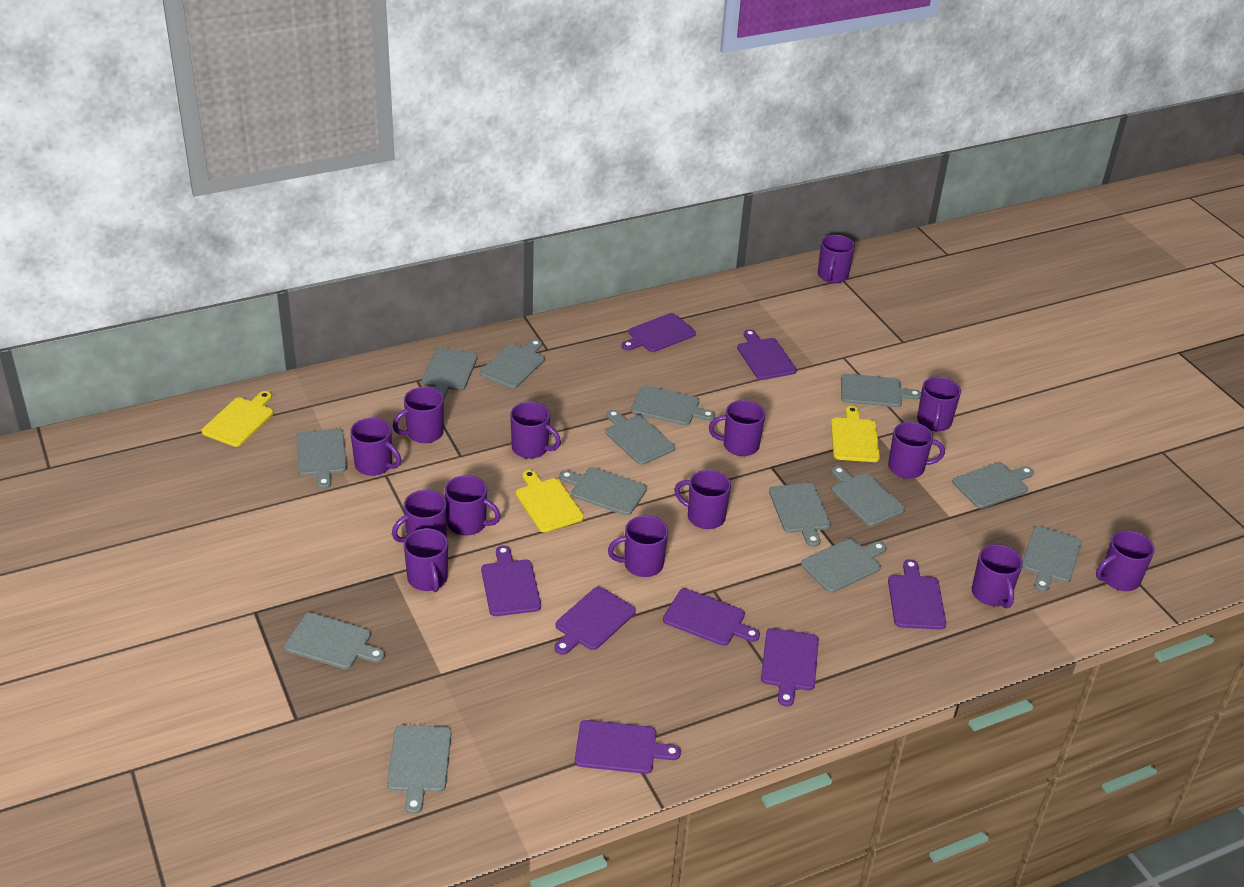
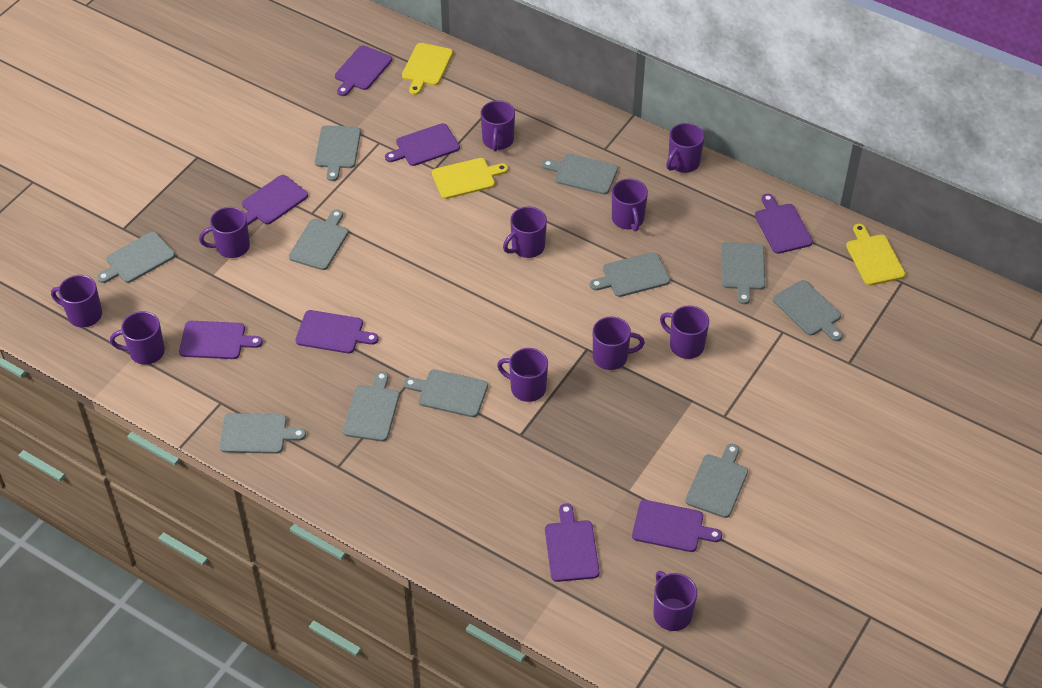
grey cutting board: 14 -> 11
purple mug: 14 -> 11

